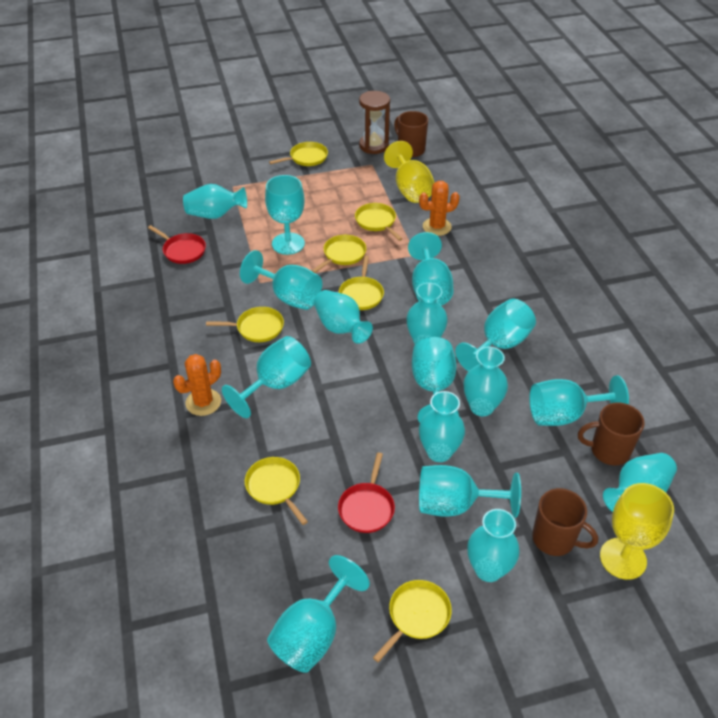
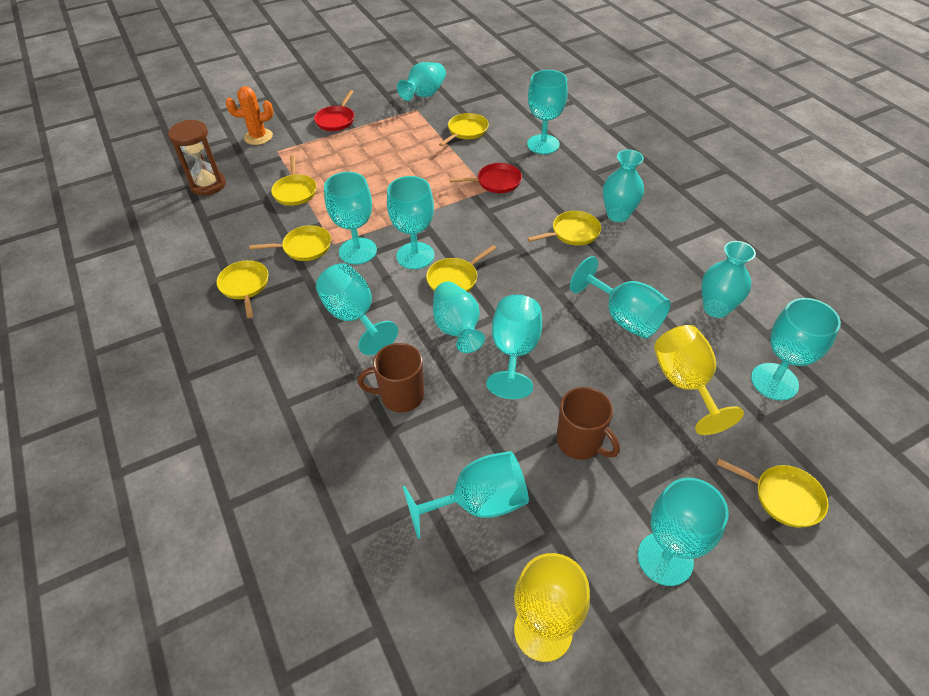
brown mug: 3 -> 2
orange cactus: 2 -> 1
turquoise vase: 7 -> 4

